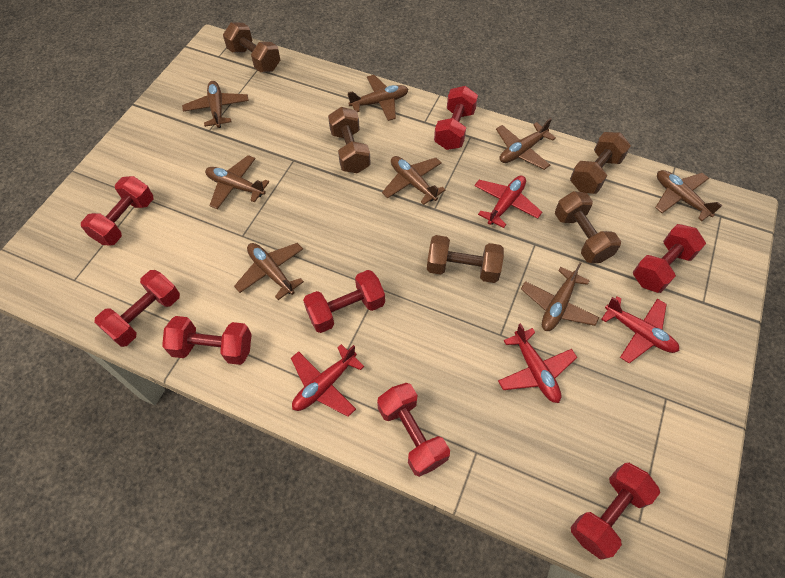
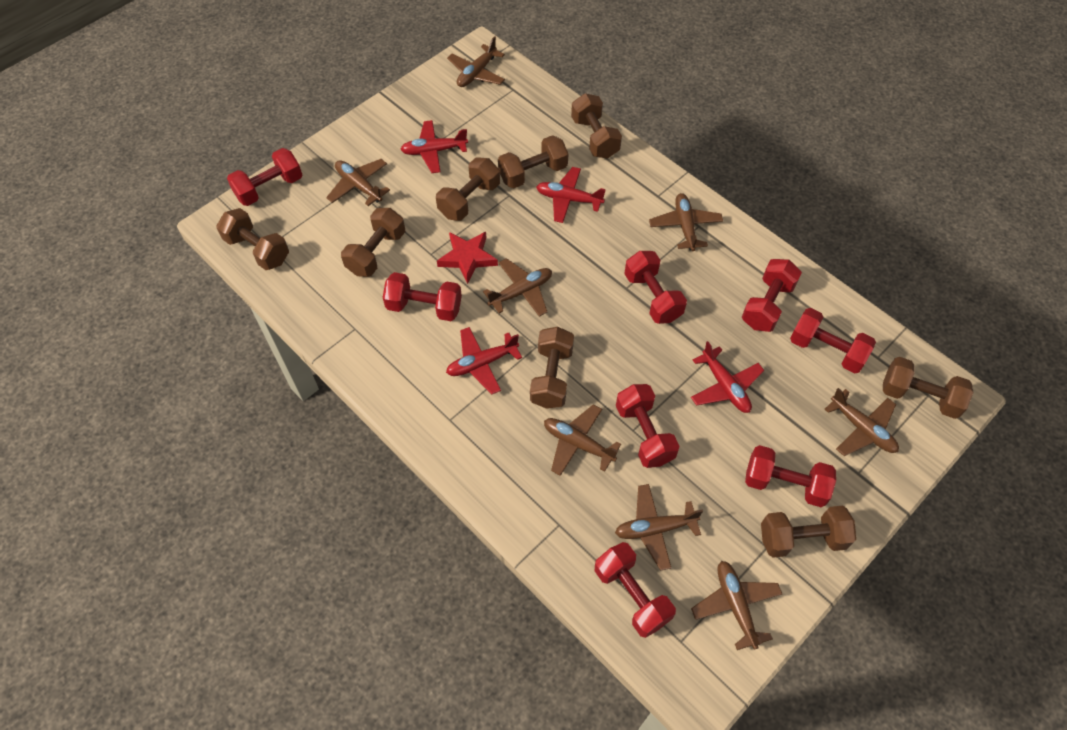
brown dumbbell: 5 -> 8
red star: 0 -> 1

